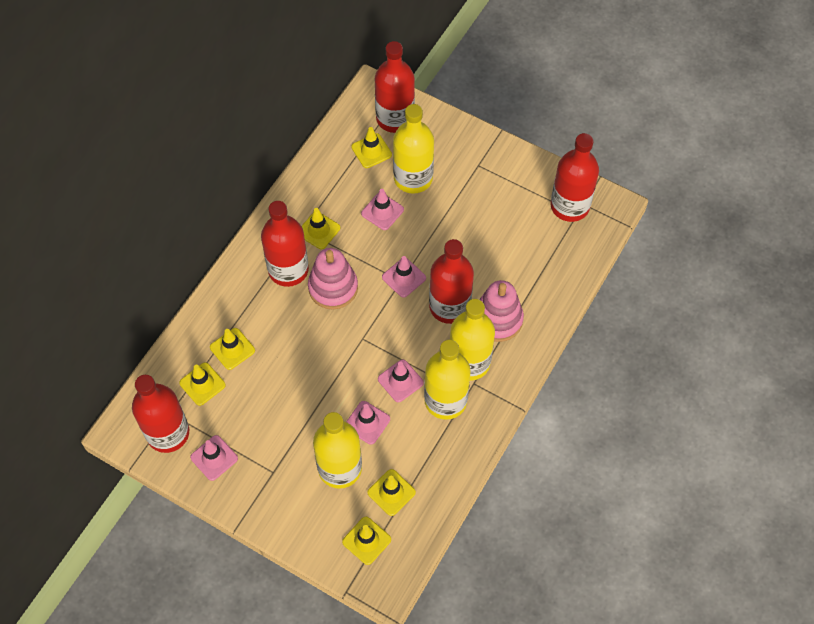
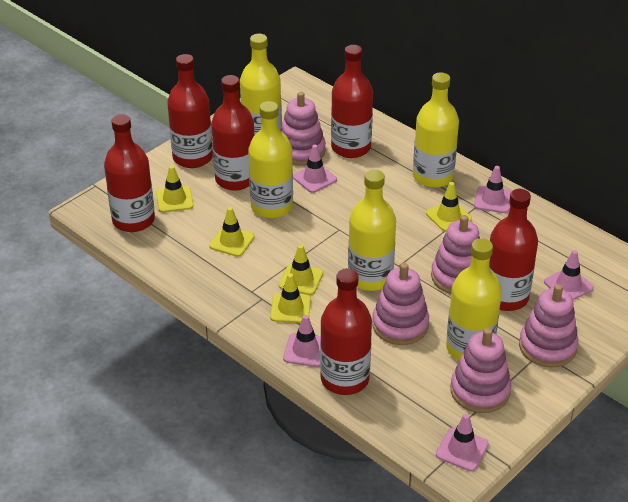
pink stacking toy: 2 -> 5
red bottle: 5 -> 6
yellow bottle: 4 -> 5
yellow traffic cone: 6 -> 5

